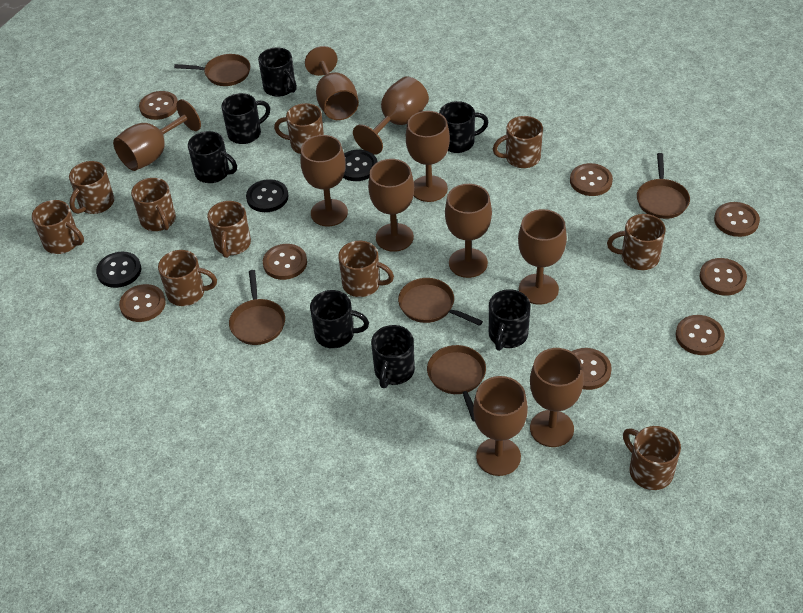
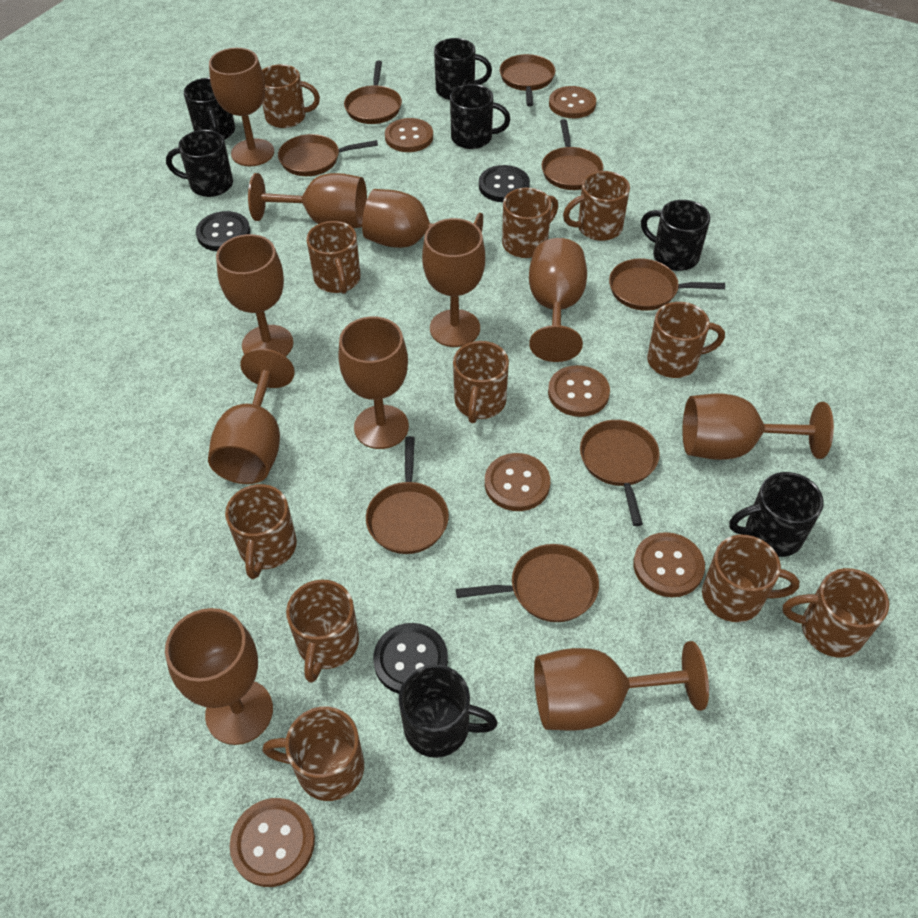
brown button: 8 -> 6
brown goblet: 10 -> 11
brown mug: 10 -> 11
brown pan: 5 -> 8

